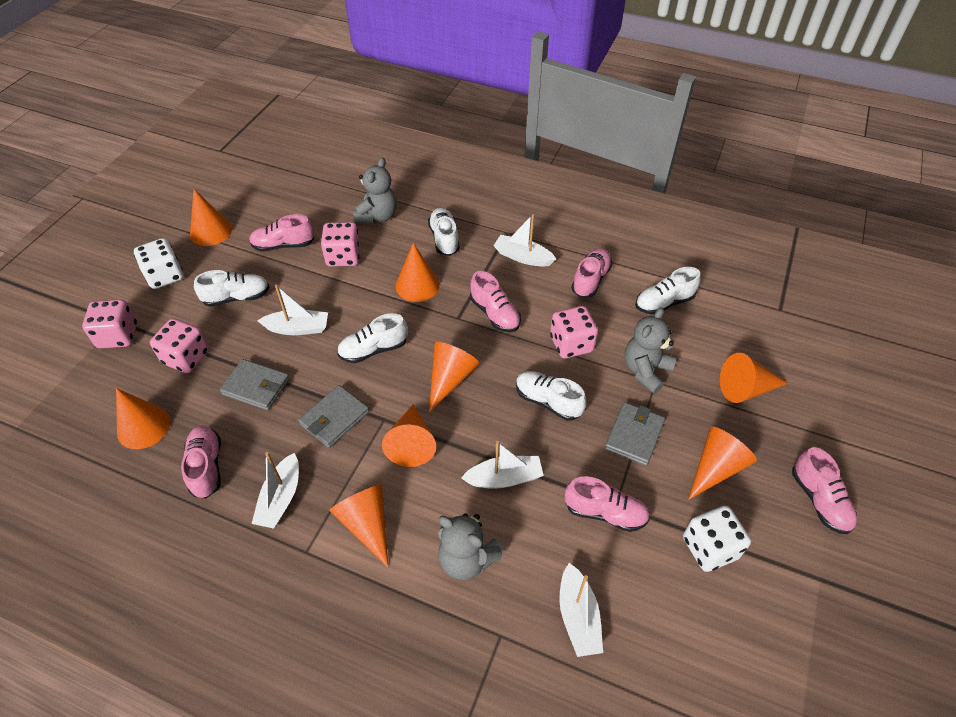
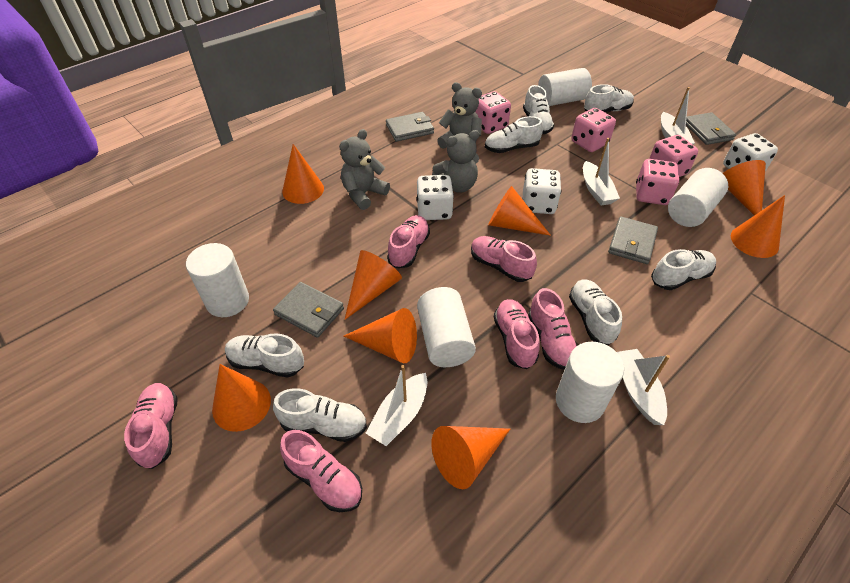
grey wallet: 3 -> 4
white boat: 5 -> 4
white cylinder: 0 -> 5
white dice: 2 -> 3
white shoe: 5 -> 7

